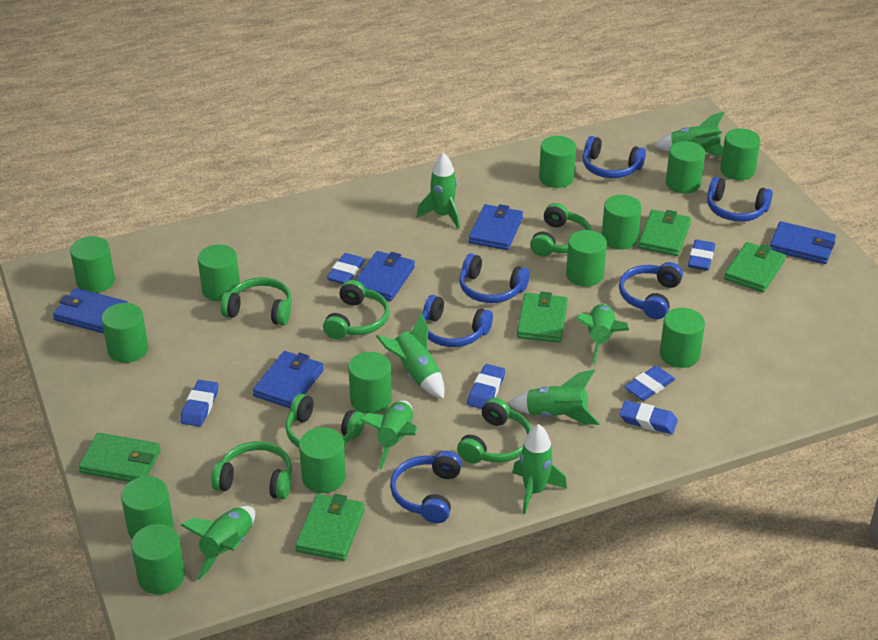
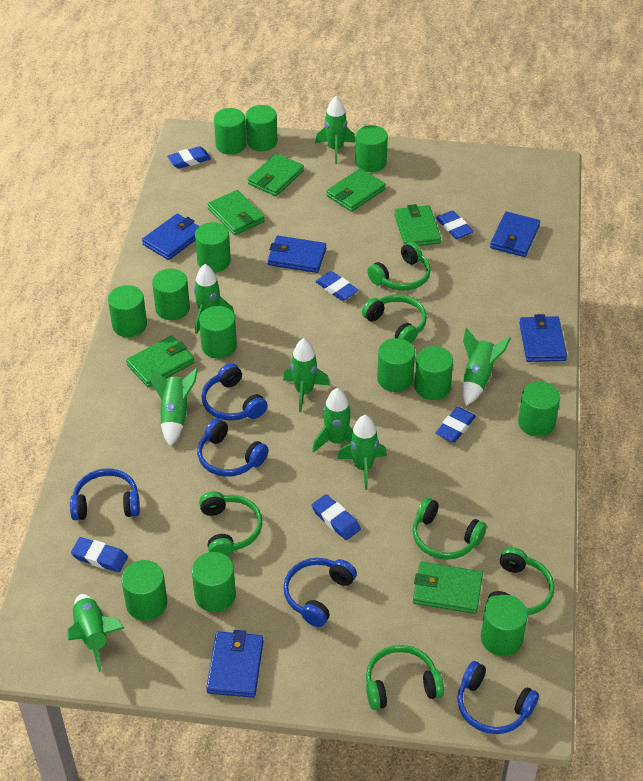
blue headphones: 6 -> 5
green wallet: 5 -> 6

